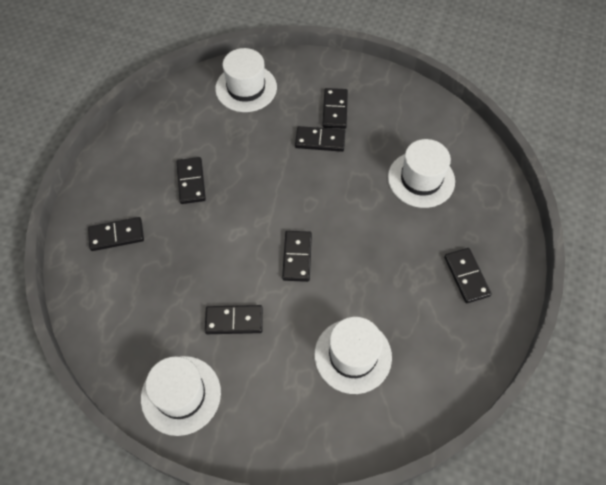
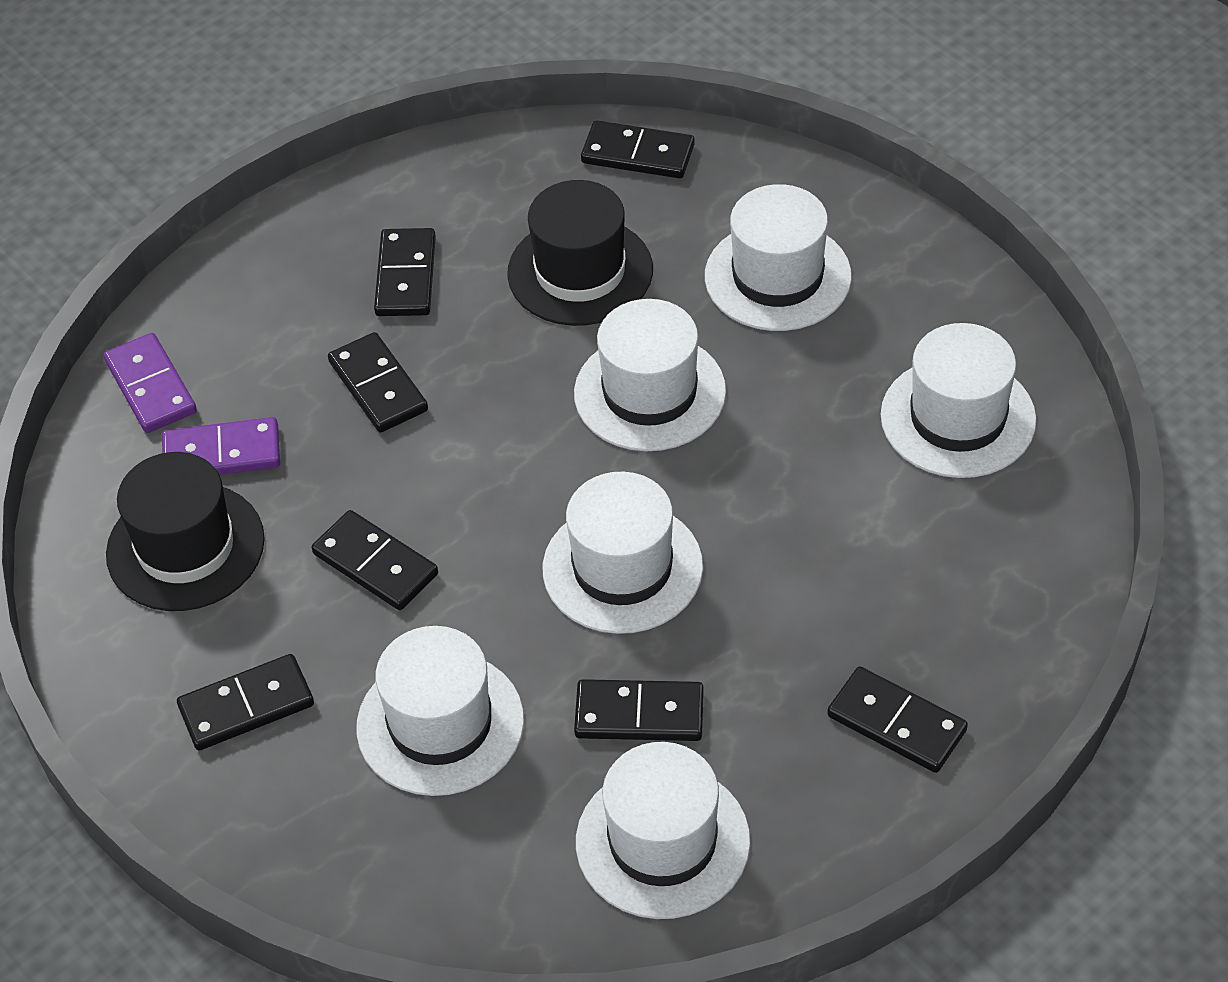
black hat: 0 -> 2
purple domino: 0 -> 2
white hat: 4 -> 6

